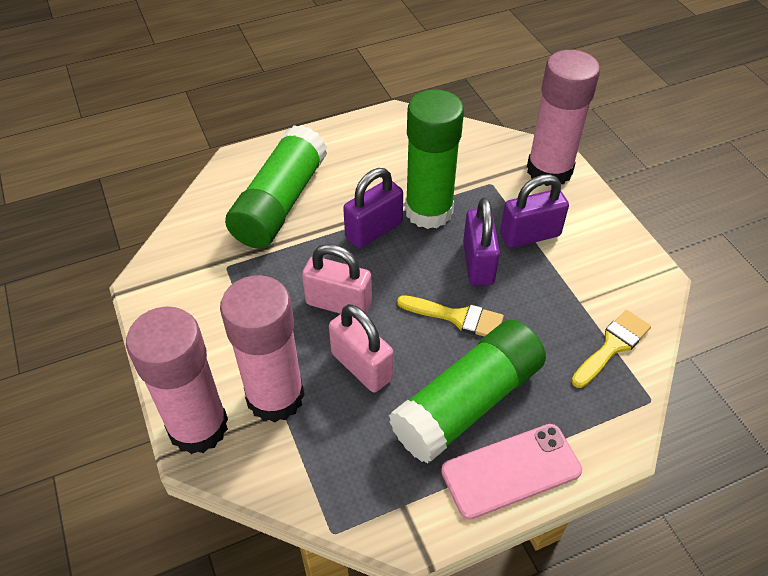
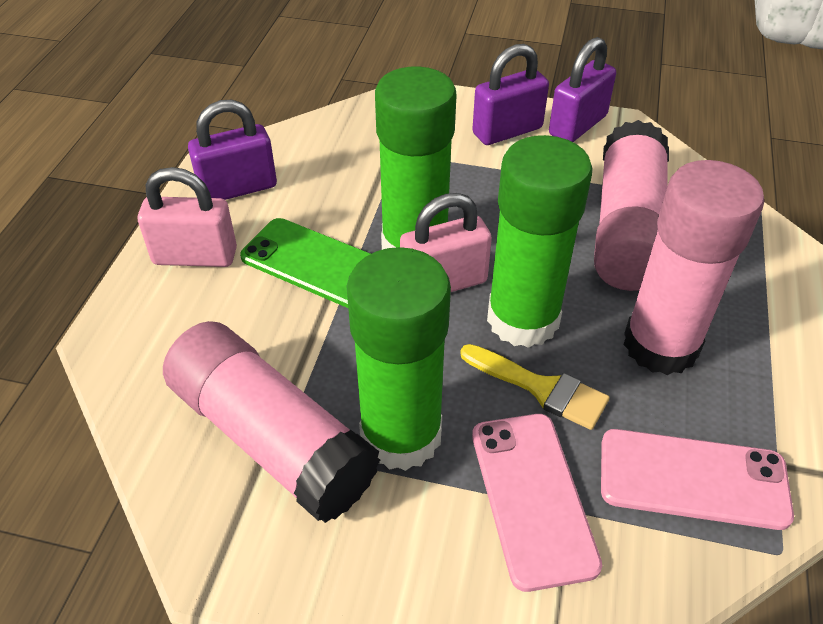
green phone: 0 -> 1
pink phone: 1 -> 2
yellow brush: 2 -> 1

